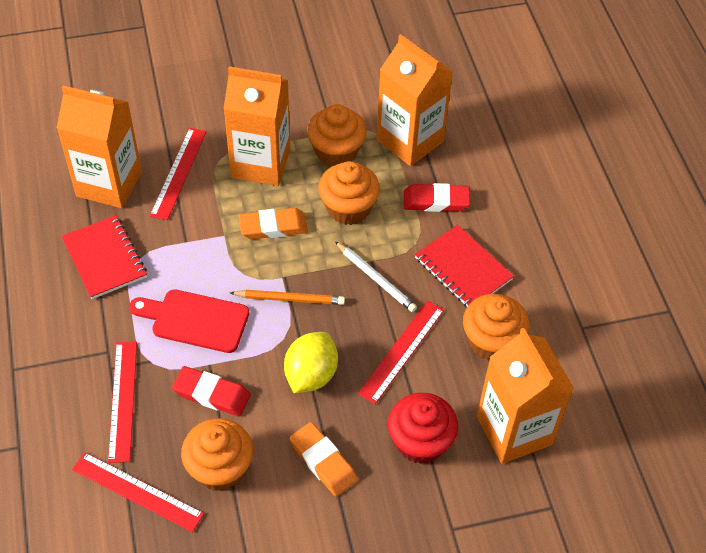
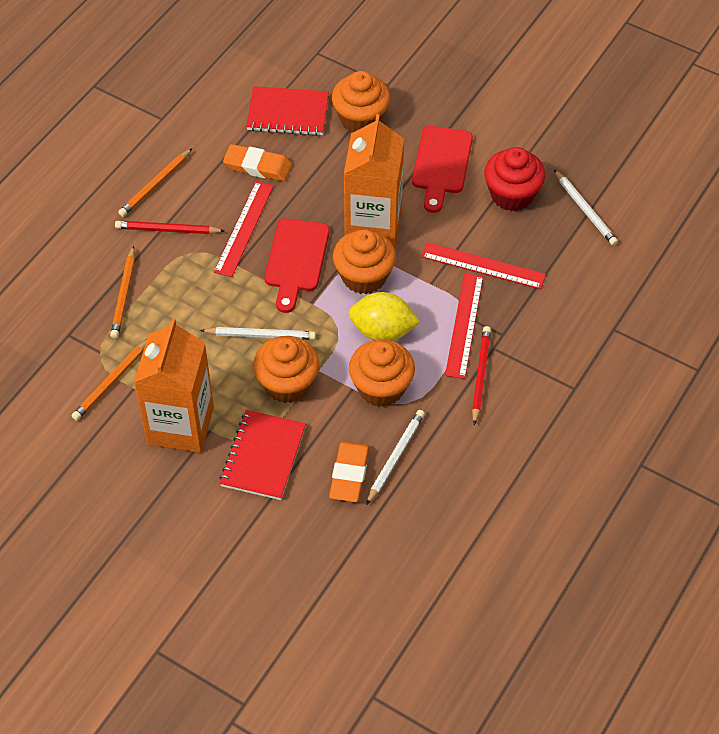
orange carton: 4 -> 2
orange pencil: 1 -> 3
red cutting board: 1 -> 2
red eraser: 2 -> 0
red pencil: 0 -> 2
red ruler: 4 -> 3
white pencil: 1 -> 3

